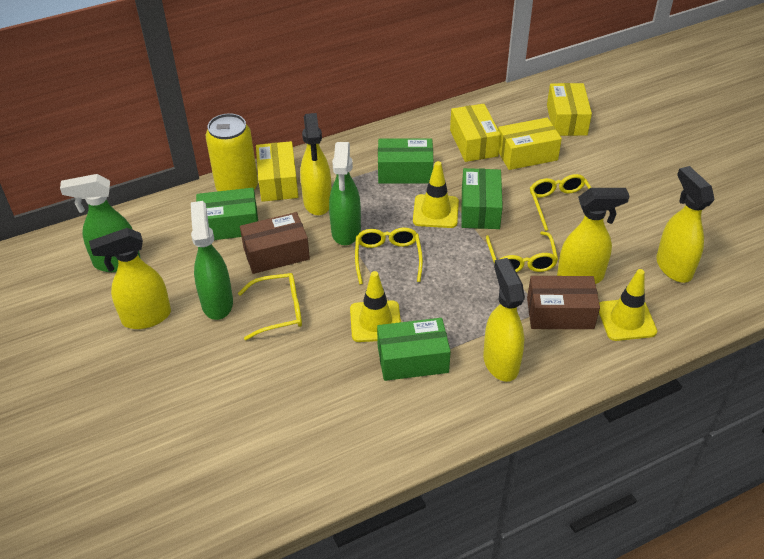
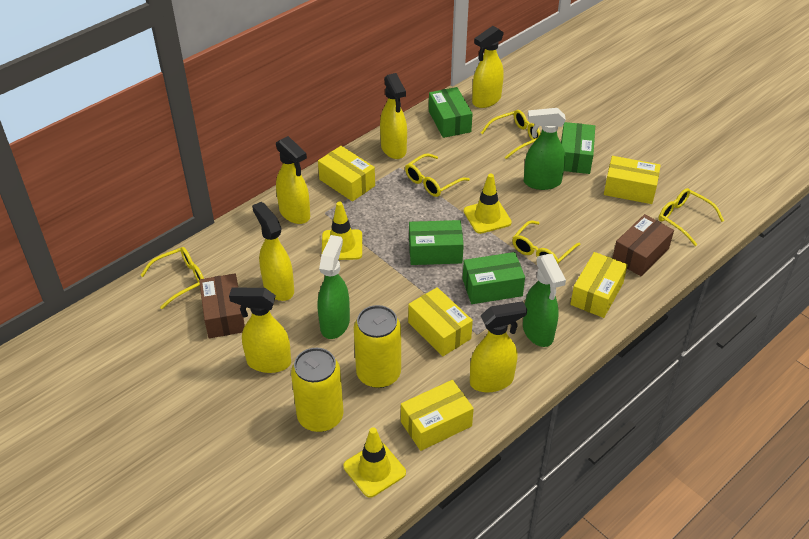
yellow box: 4 -> 5
yellow can: 1 -> 2
yellow glasses: 4 -> 5
yellow spray bottle: 5 -> 6

